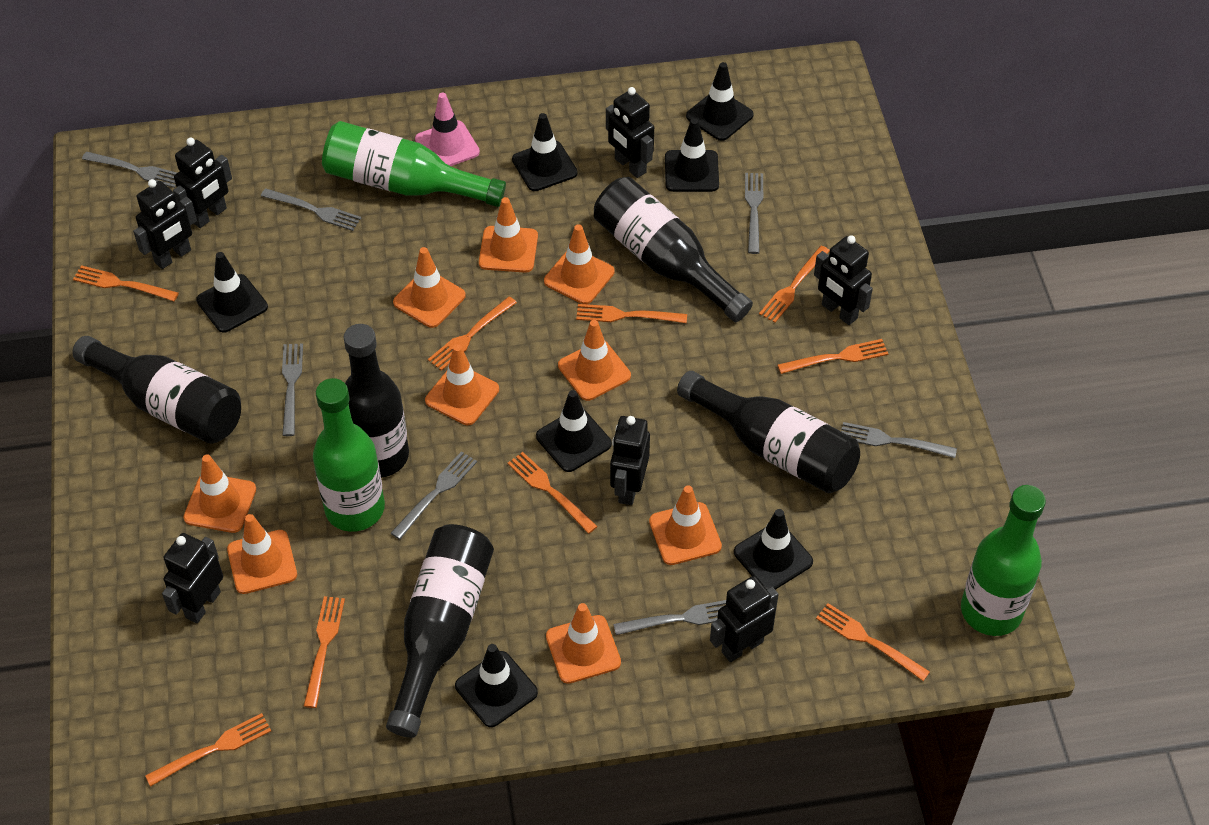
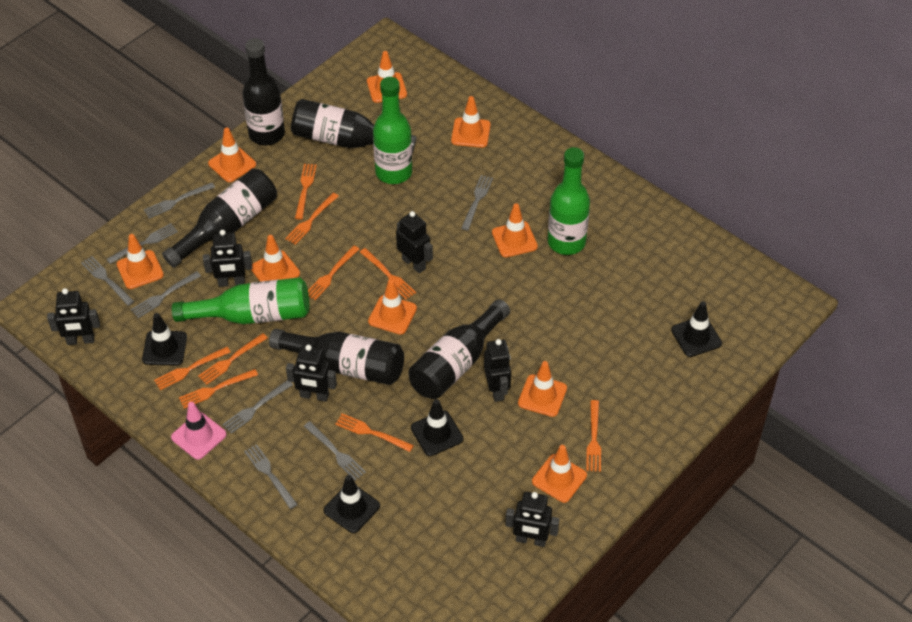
black robot: 7 -> 6
black traffic cone: 7 -> 4
grey fork: 7 -> 8

